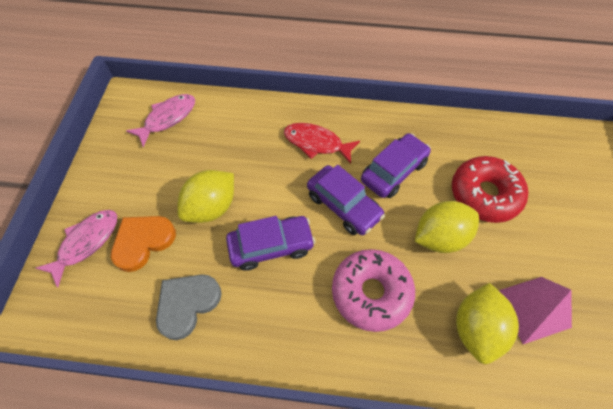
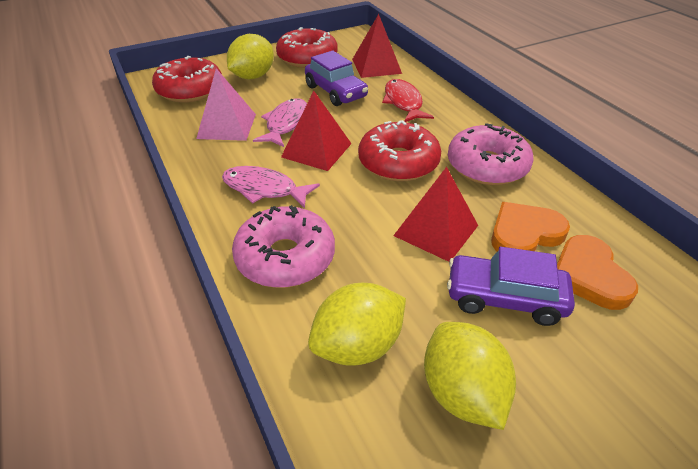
grey heart: 1 -> 0
orange heart: 1 -> 2
pink donut: 1 -> 2
purple car: 3 -> 2
red donut: 1 -> 3
red pyramid: 0 -> 3

